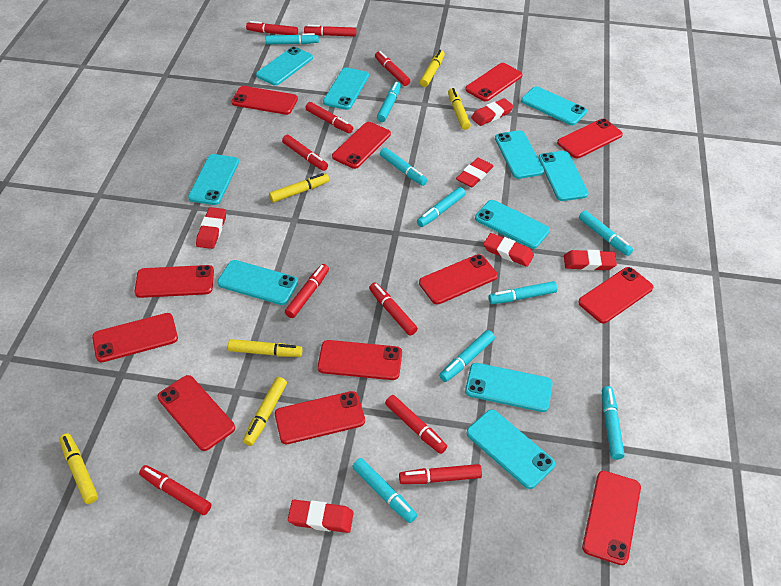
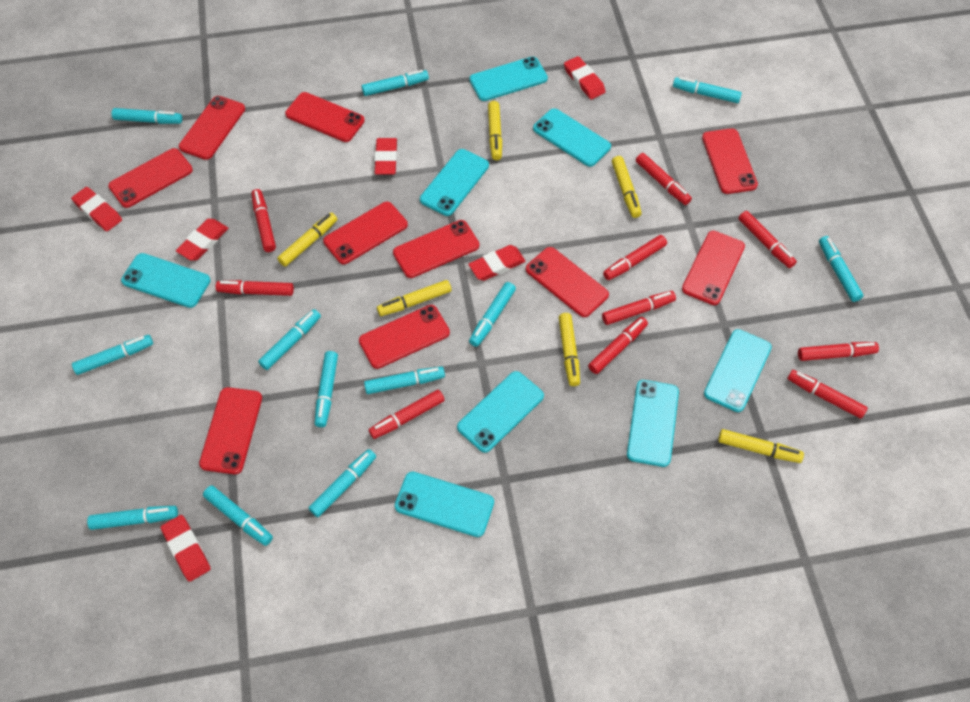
red phone: 12 -> 10
turquoise marker: 9 -> 12
turquoise phone: 10 -> 8

